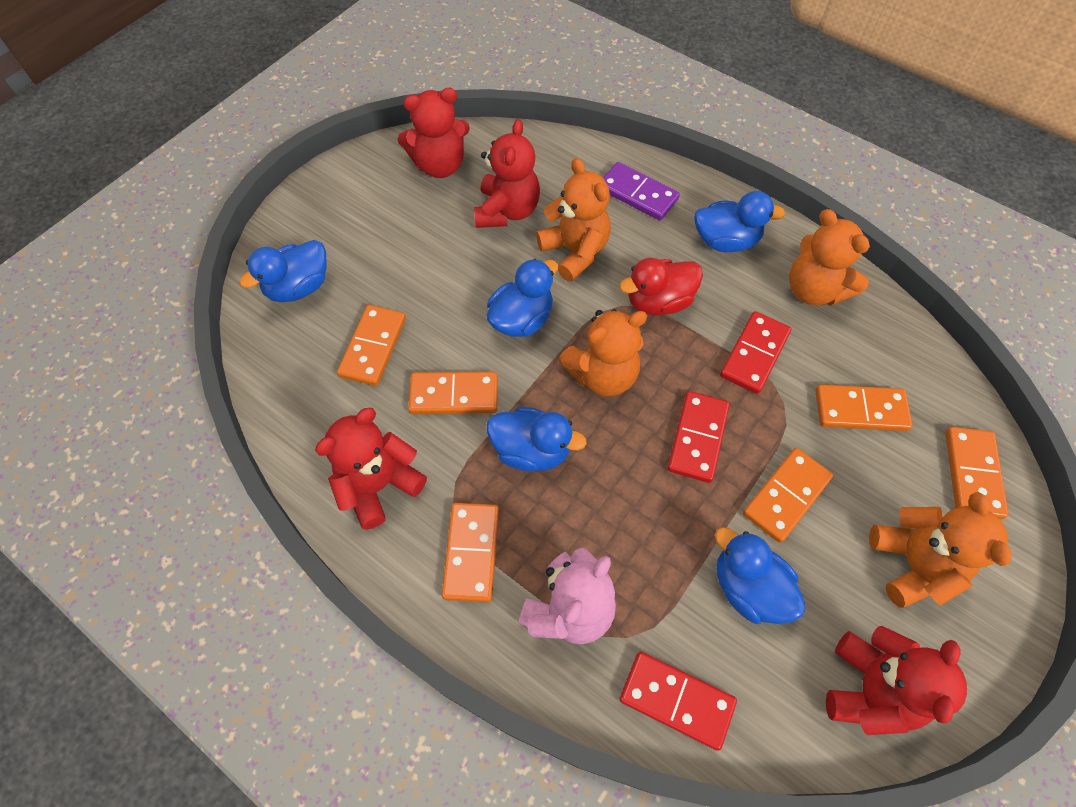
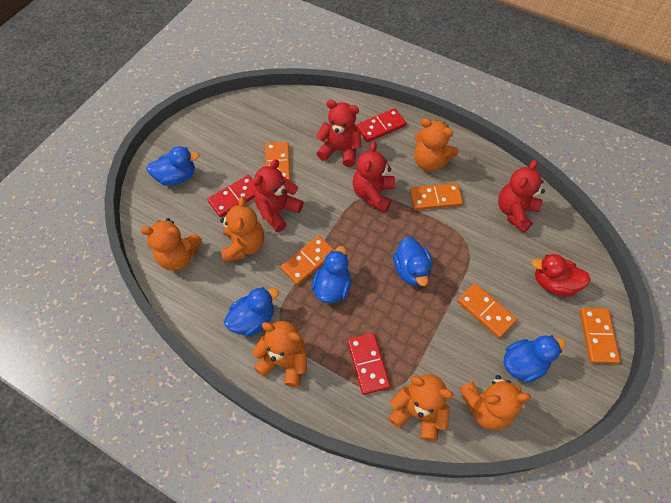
orange domino: 6 -> 5
orange teddy bear: 4 -> 6
pink teddy bear: 1 -> 0
purple domino: 1 -> 0

